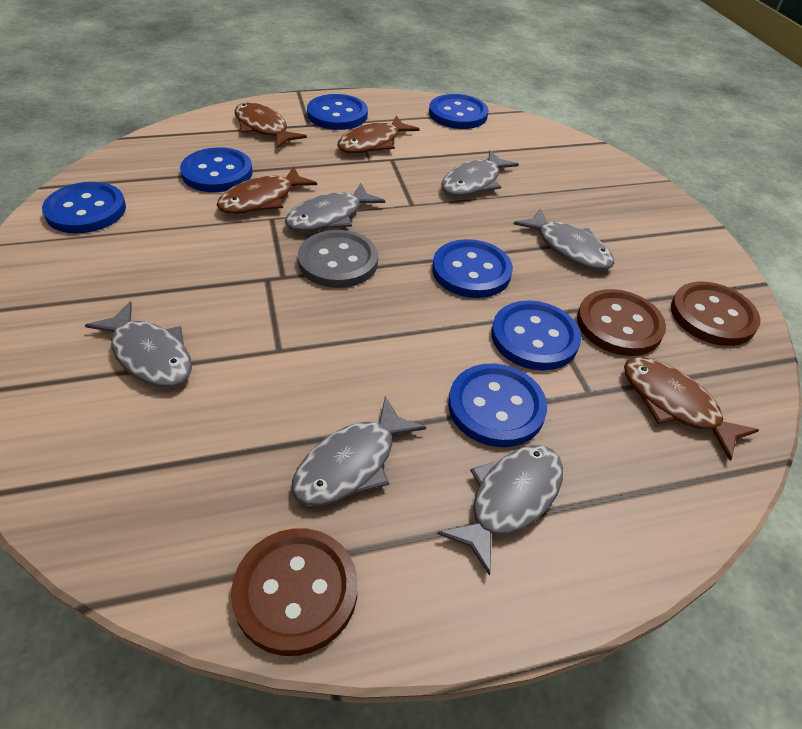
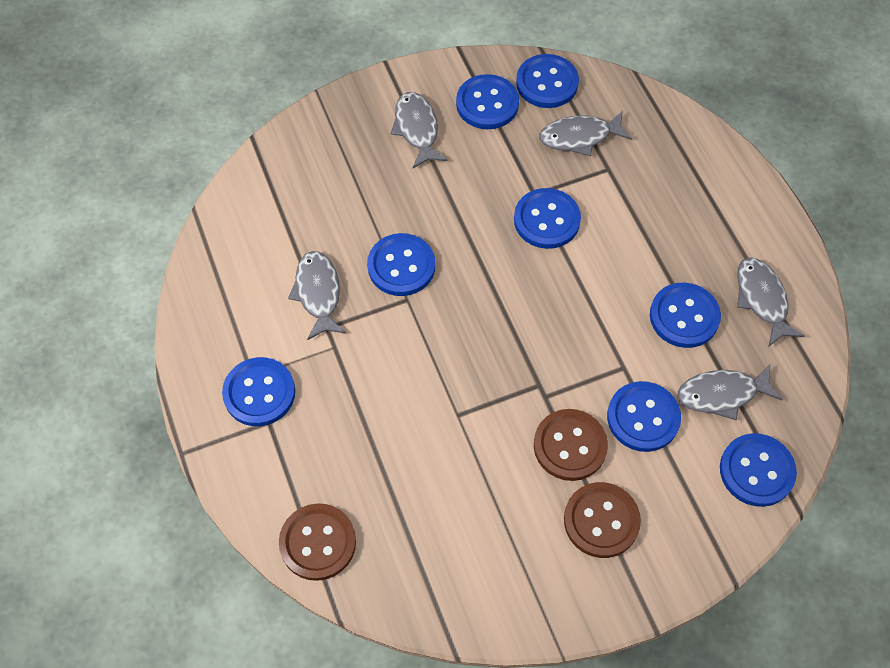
blue button: 7 -> 8
brown fish: 4 -> 0
grey button: 1 -> 0
grey fish: 6 -> 5

